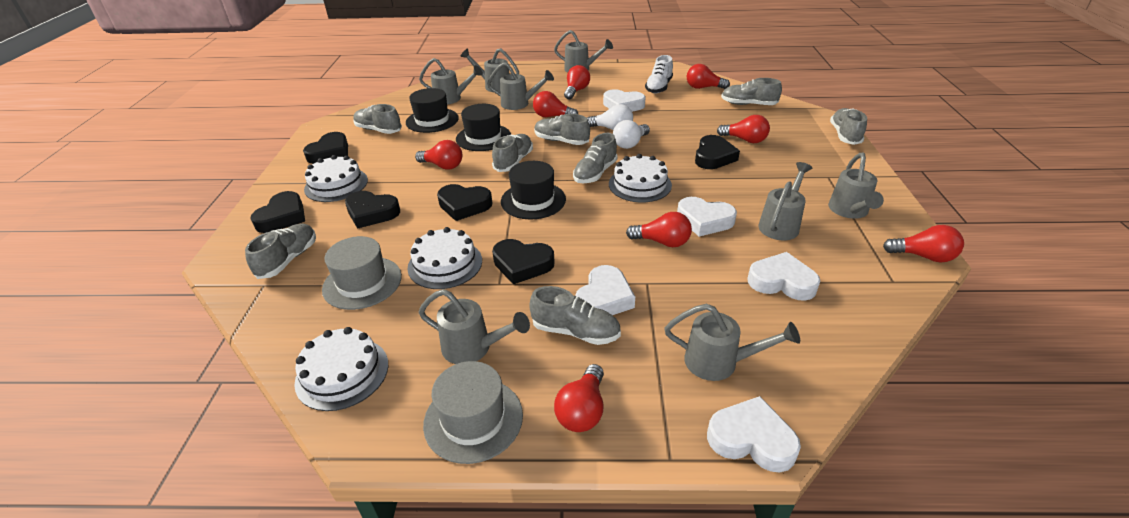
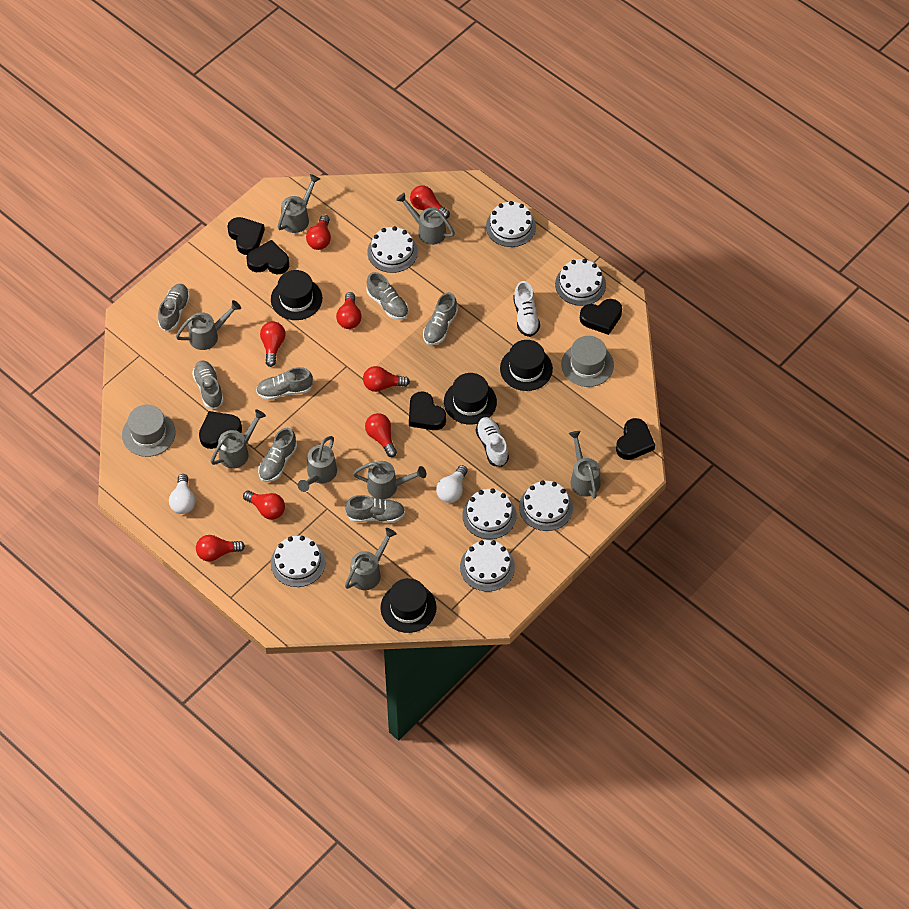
black hat: 3 -> 4
grey shoe: 8 -> 7
white cake: 4 -> 7
white heart: 5 -> 0
white shoe: 1 -> 2

